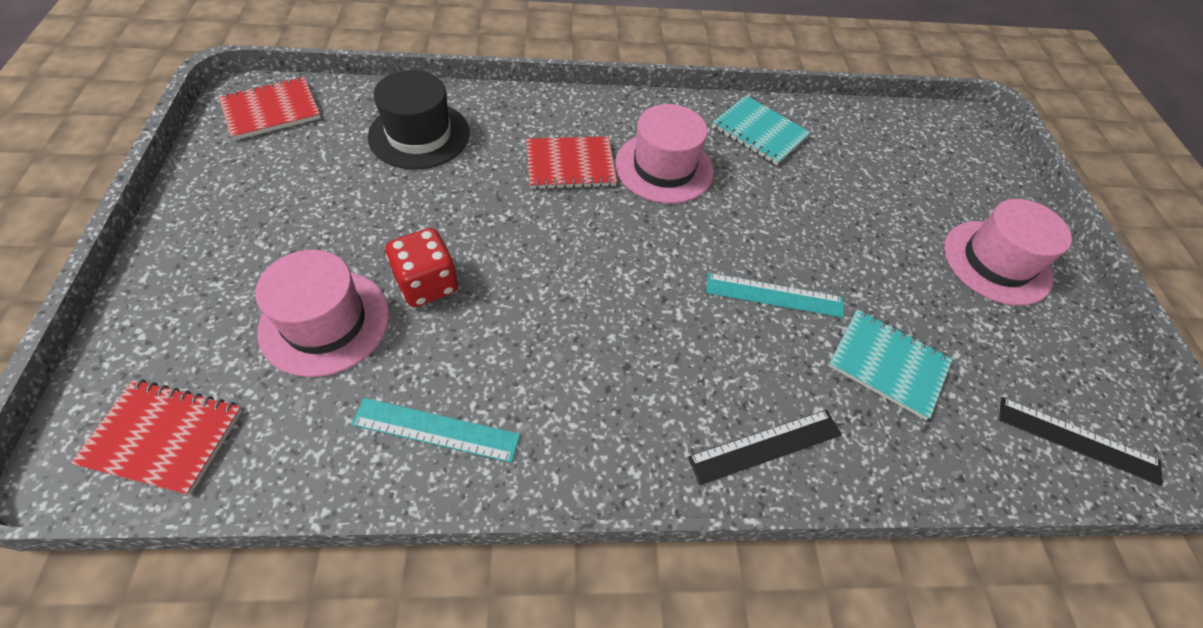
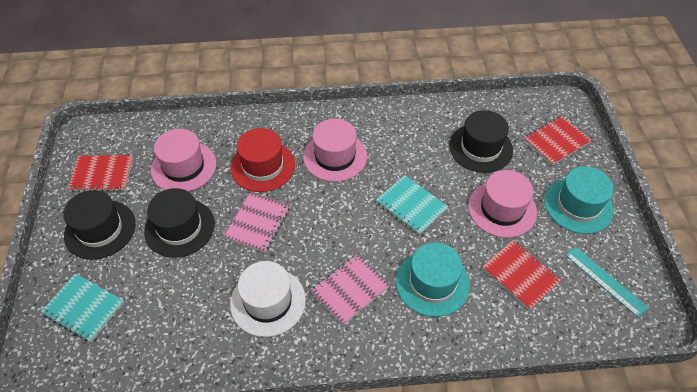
black hat: 1 -> 3
black ruler: 2 -> 0
pink notebook: 0 -> 2
red dice: 1 -> 0
red hat: 0 -> 1
turquoise hat: 0 -> 2
turquoise ruler: 2 -> 1
white hat: 0 -> 1

